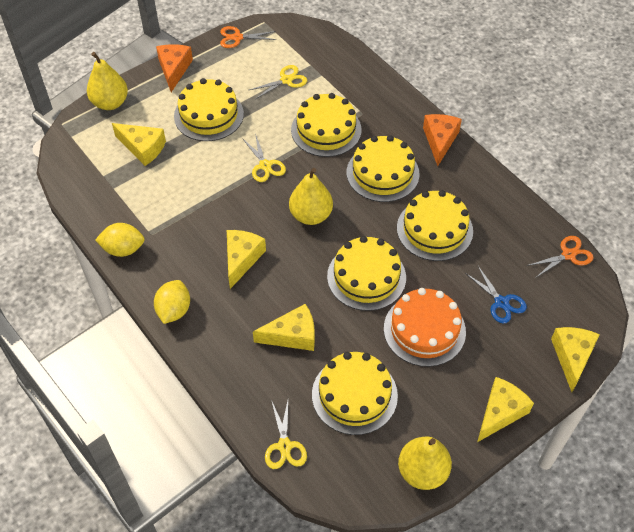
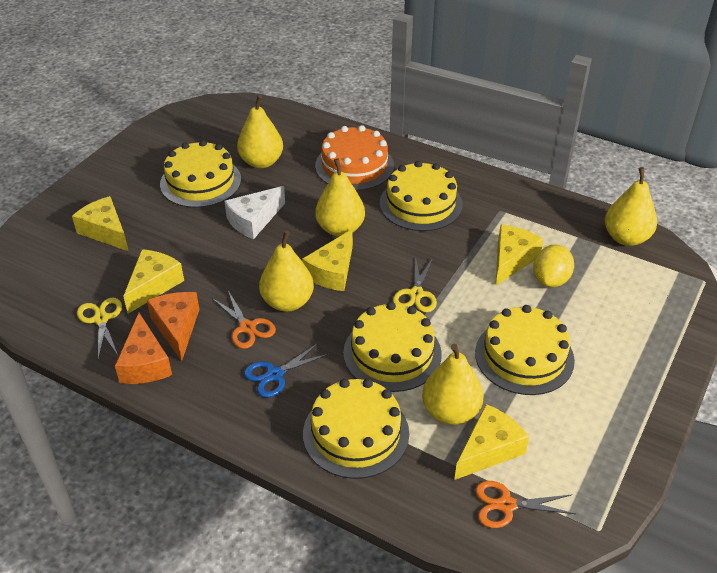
white cheese: 0 -> 1
yellow cake: 6 -> 5
yellow lemon: 2 -> 1
yellow pear: 3 -> 5
yellow scissors: 3 -> 2

